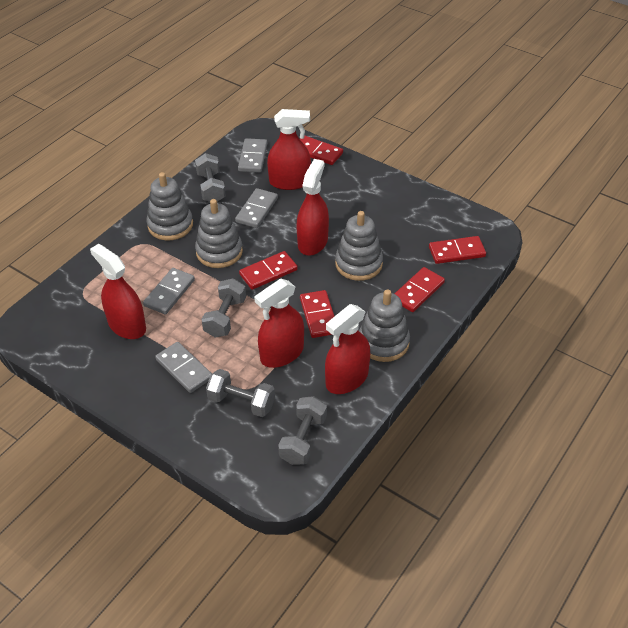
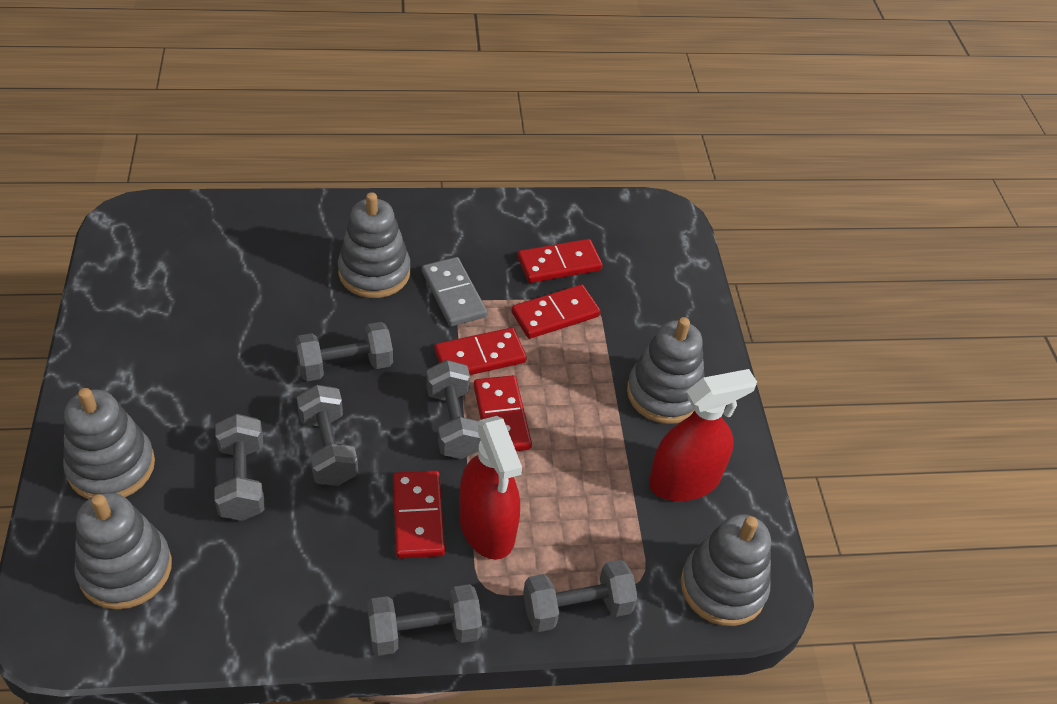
grey domino: 4 -> 1
grey dumbbell: 4 -> 6
grey stacking toy: 4 -> 5
red spray bottle: 5 -> 2

